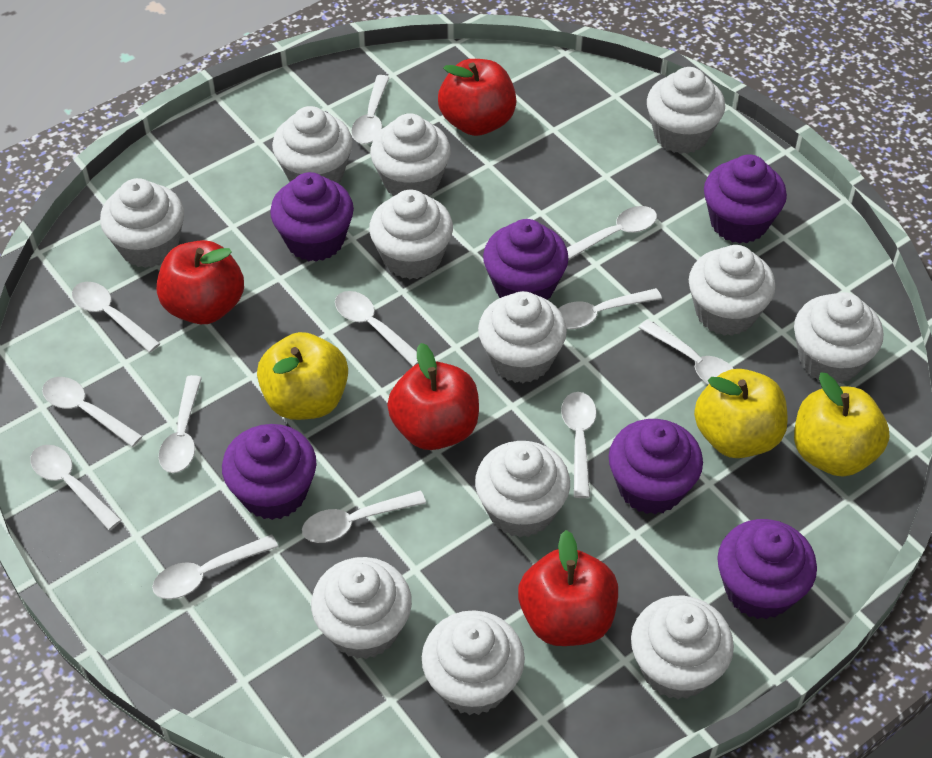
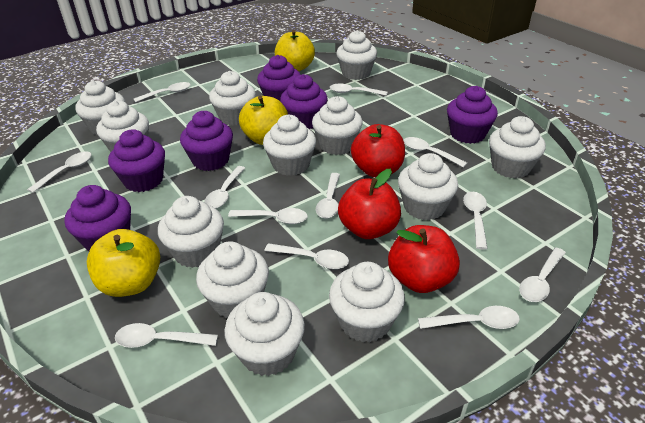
red apple: 4 -> 3

